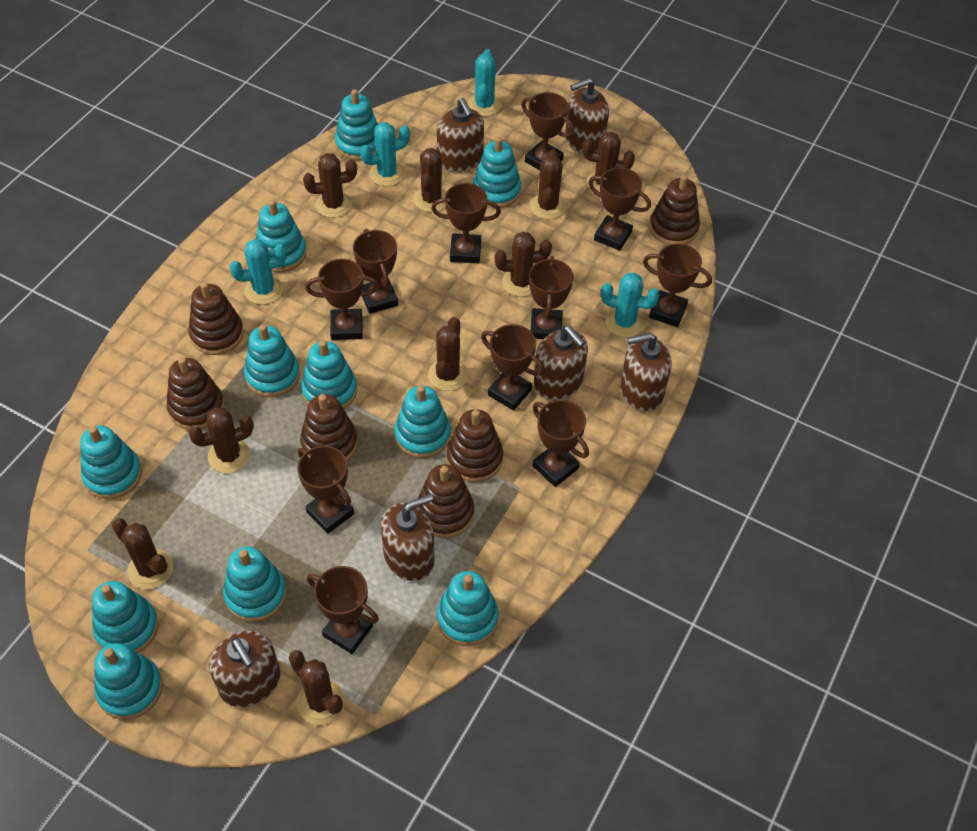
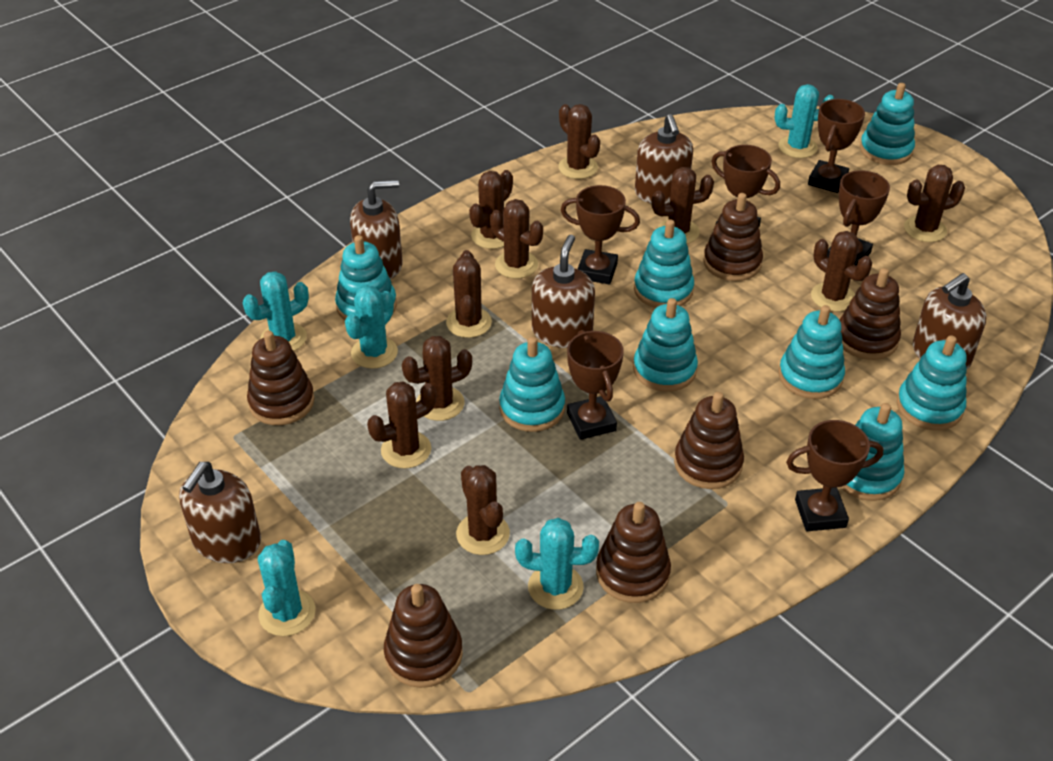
brown cactus: 9 -> 10
brown soap dispenser: 6 -> 5
brown trophy: 11 -> 6
turquoise cactus: 4 -> 5
turquoise stacking toy: 11 -> 8

